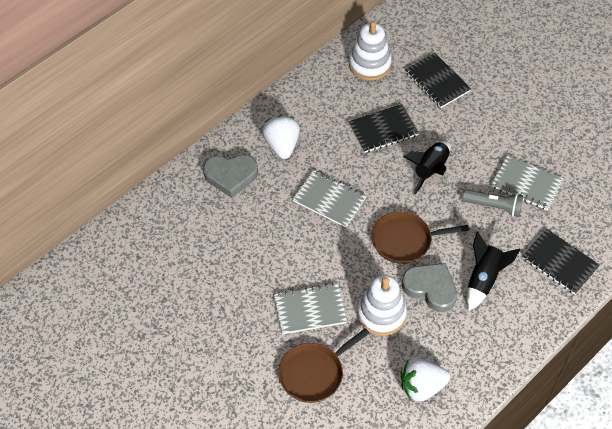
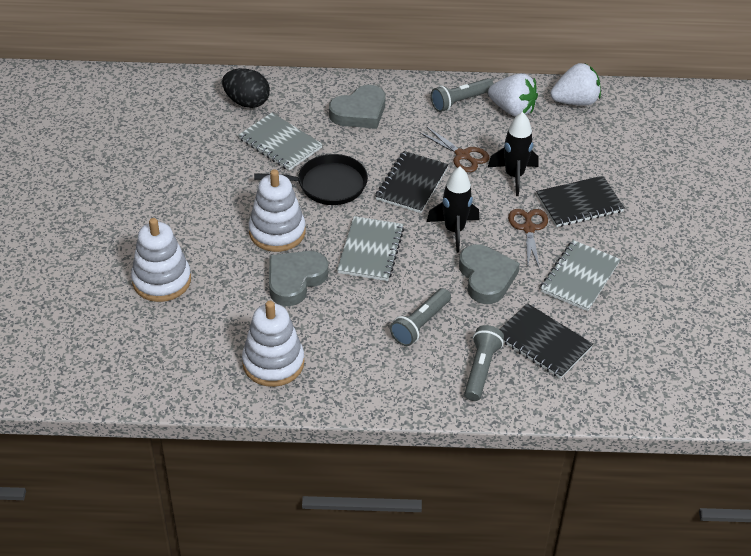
black egg: 0 -> 1
black pan: 0 -> 1
brown pan: 2 -> 0
brown scissors: 0 -> 2
grey flashlight: 1 -> 3
grey heart: 2 -> 3
white stacking toy: 2 -> 3

